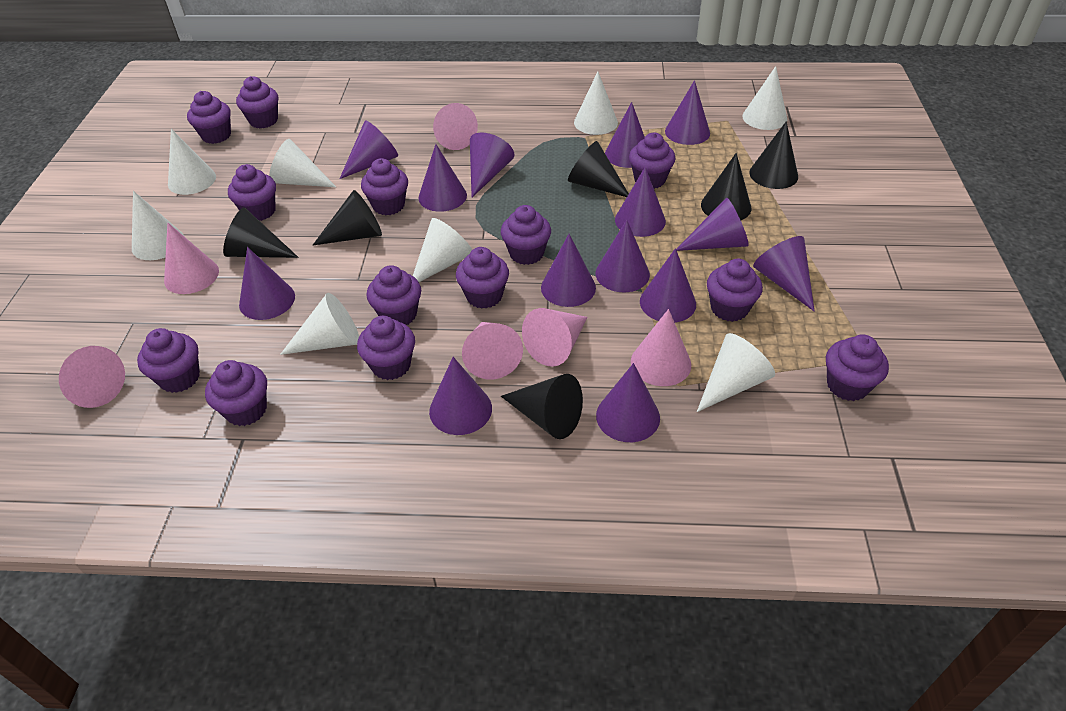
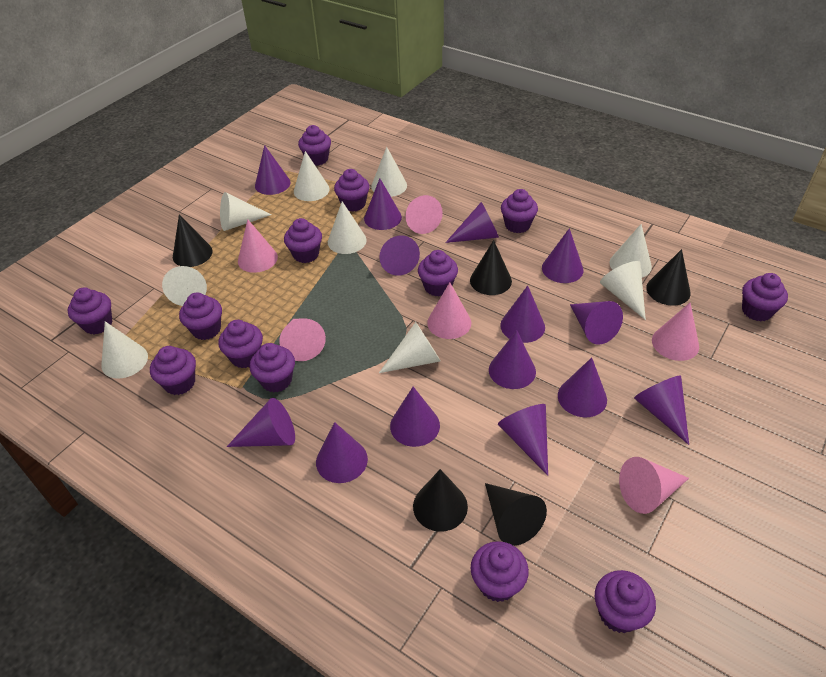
black cone: 6 -> 5
white cone: 8 -> 9

